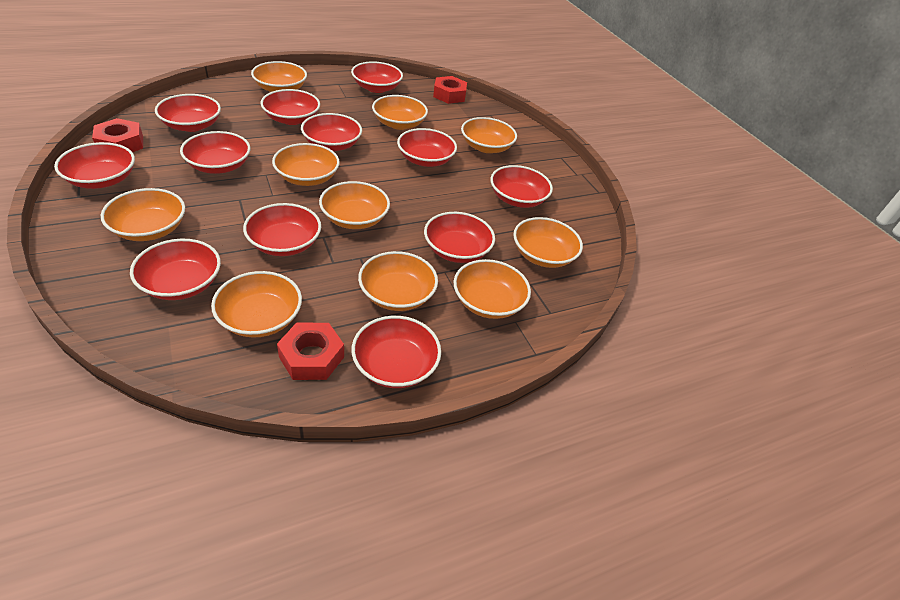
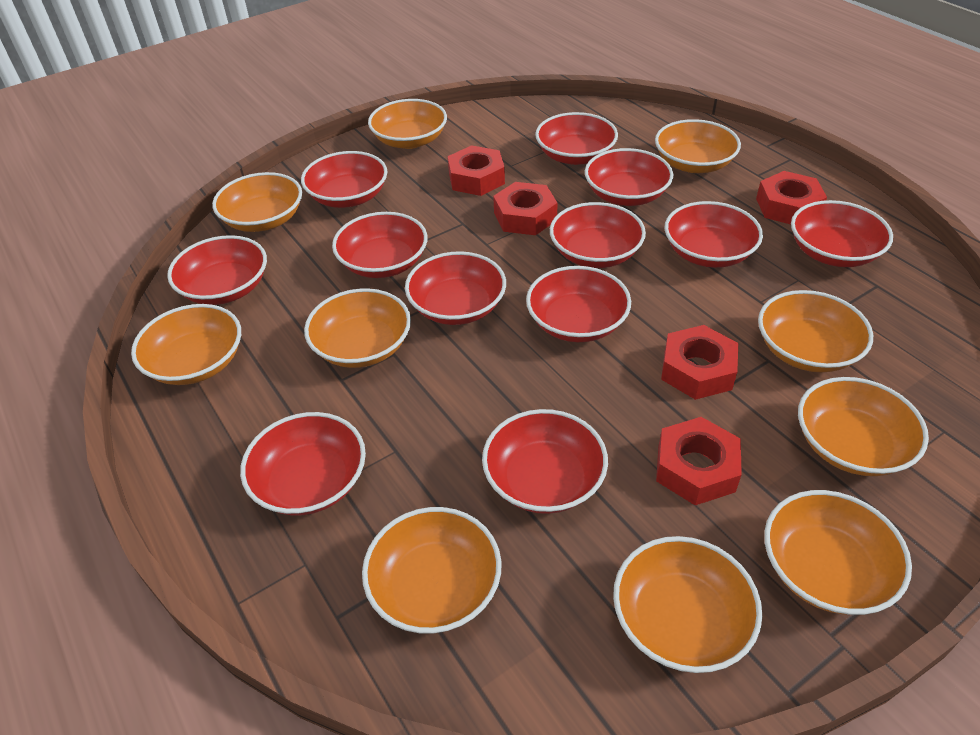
red nut: 3 -> 5

